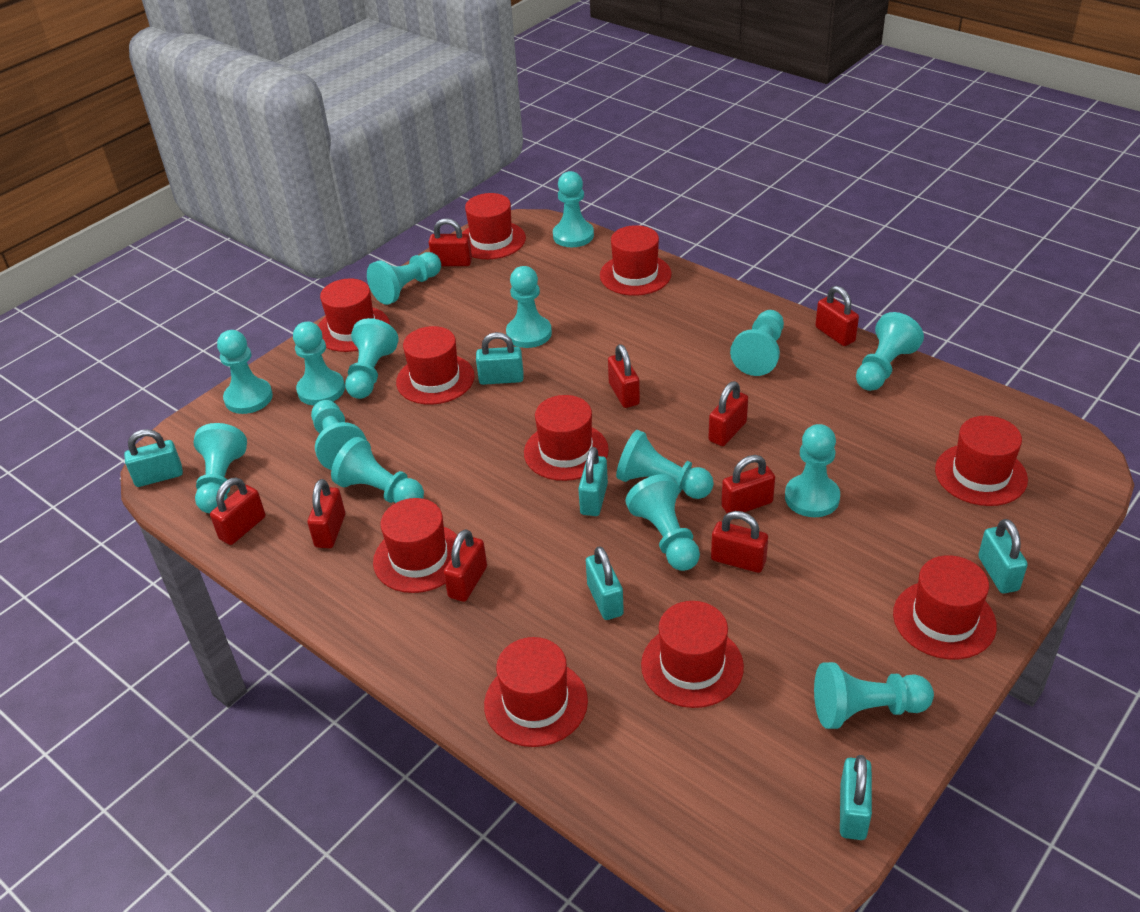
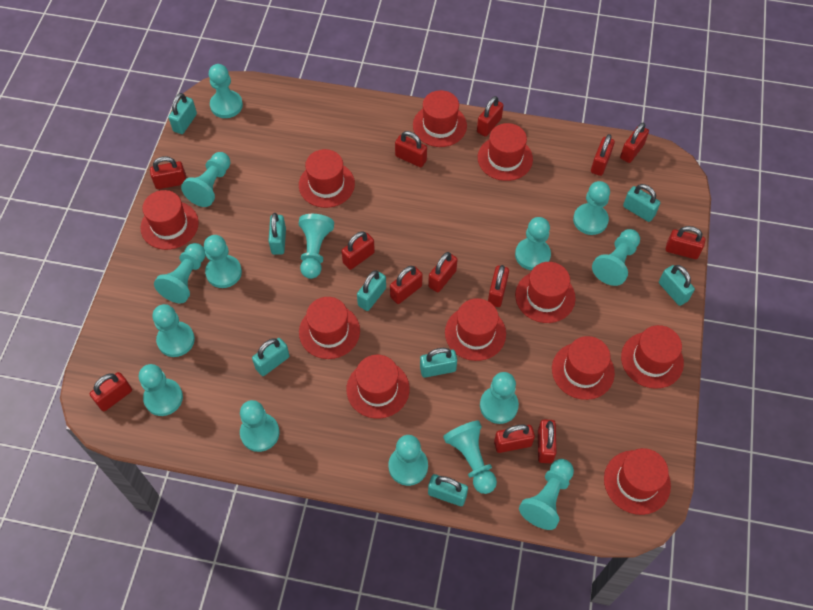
red hat: 10 -> 11
red padlock: 9 -> 13
turquoise padlock: 6 -> 8

